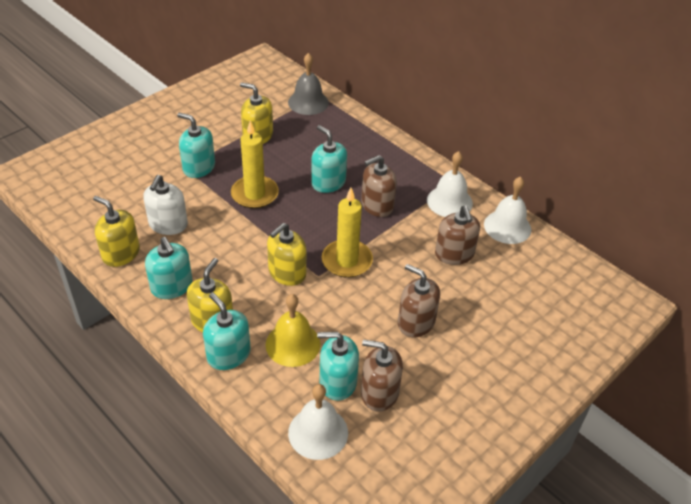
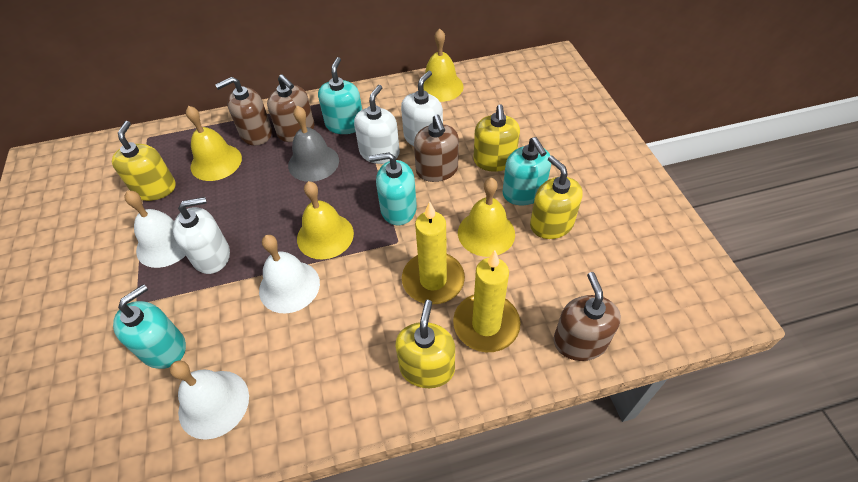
turquoise soap dispenser: 5 -> 4
white soap dispenser: 1 -> 3
yellow bell: 1 -> 4

